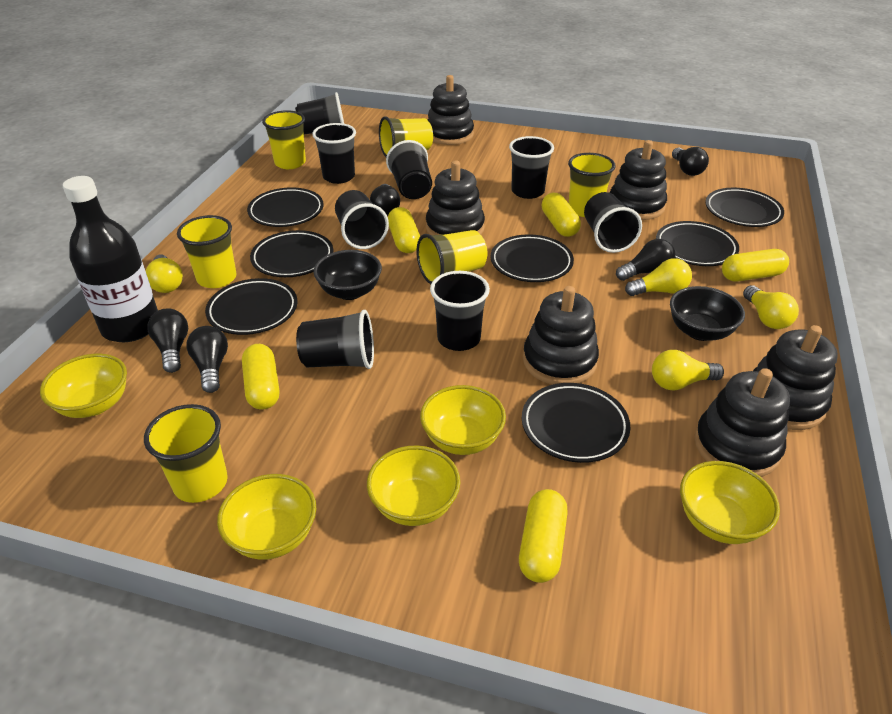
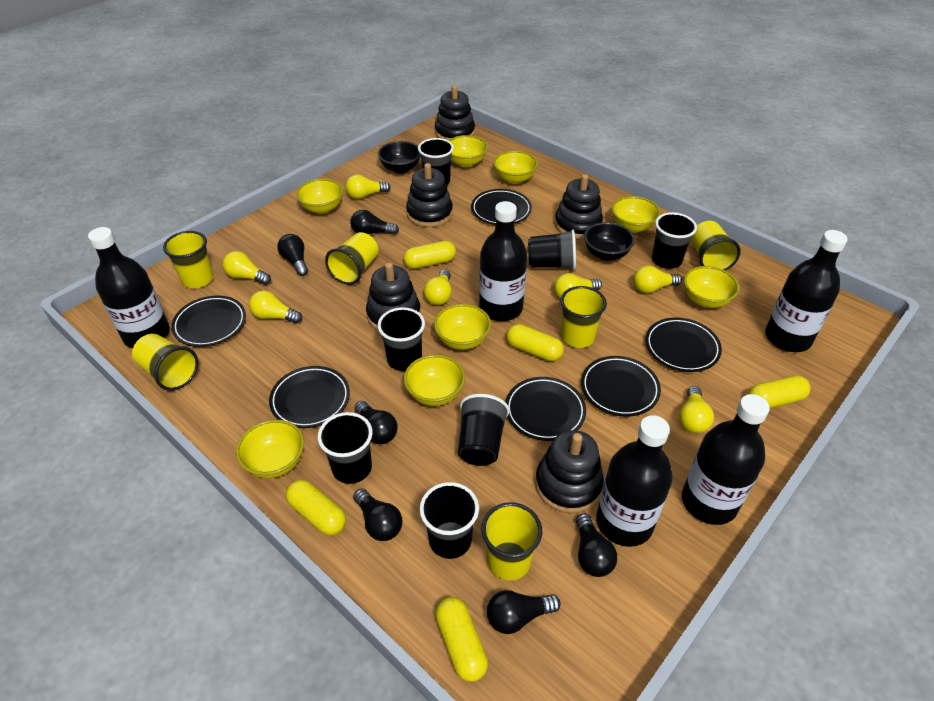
black bottle: 1 -> 5
black cup: 8 -> 7
black light bulb: 5 -> 6
black plate: 7 -> 6
black stacking toy: 6 -> 5
yellow bowl: 5 -> 8
yellow light bulb: 4 -> 7

